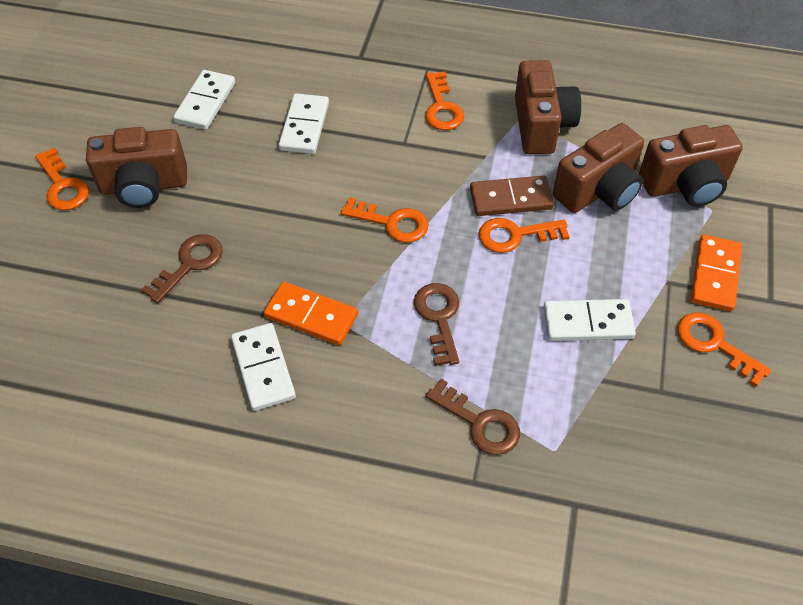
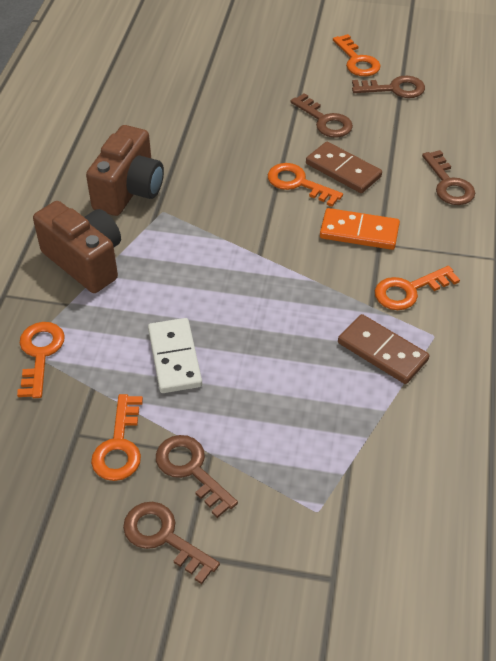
brown camera: 4 -> 2
brown domino: 1 -> 2
brown key: 3 -> 5
orange domino: 2 -> 1
white domino: 4 -> 1

